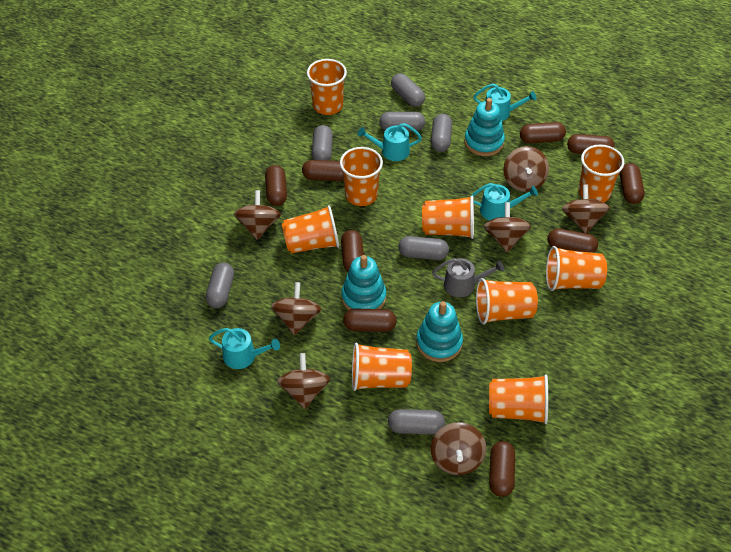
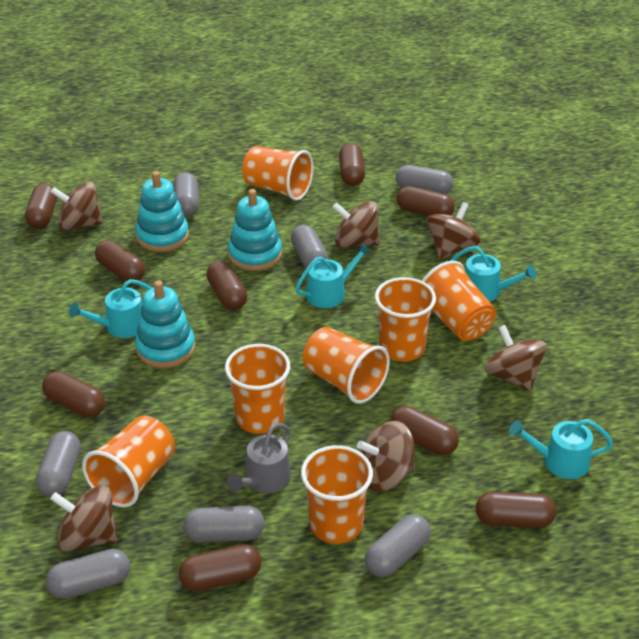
brown spinning top: 7 -> 6
orange cup: 9 -> 7

